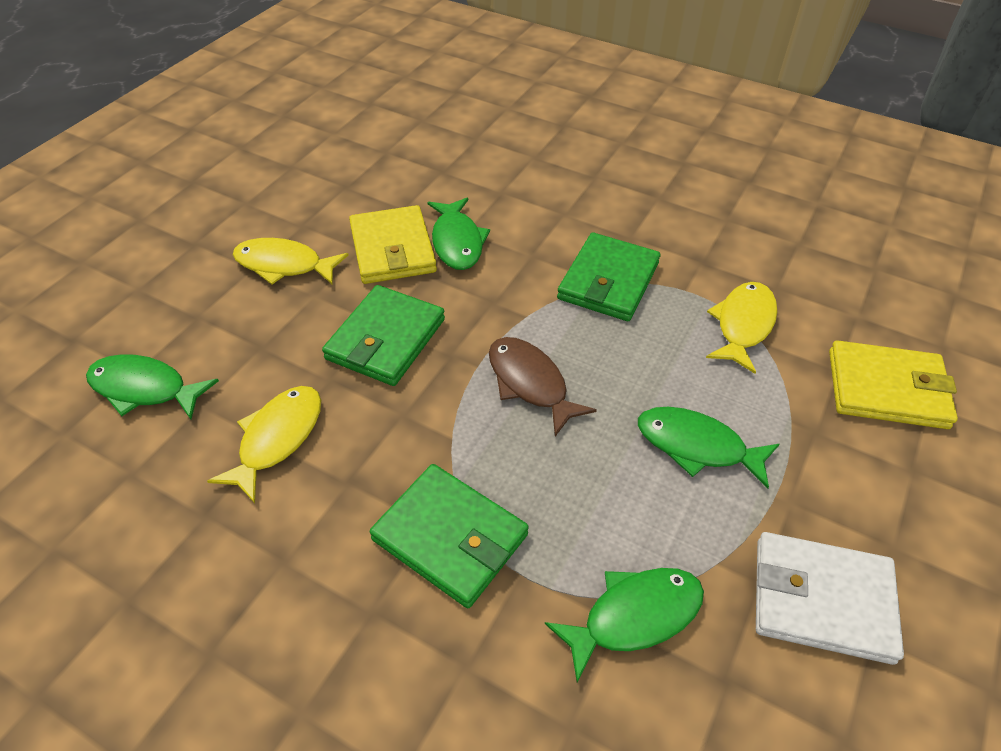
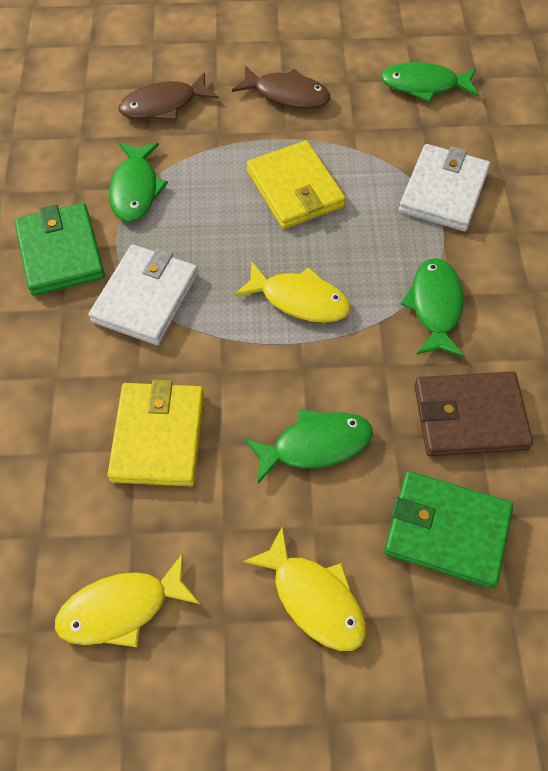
brown fish: 1 -> 2
brown wallet: 0 -> 1
green wallet: 3 -> 2
white wallet: 1 -> 2

